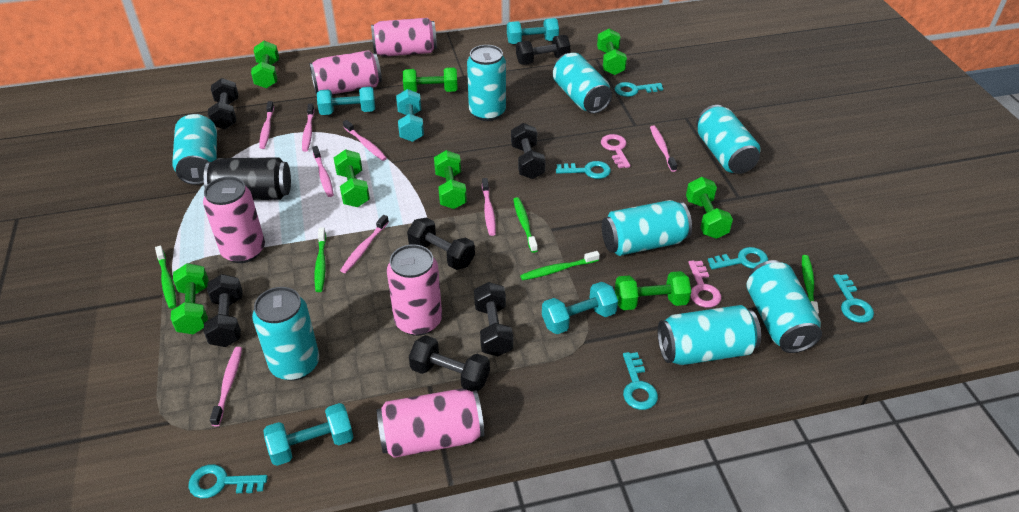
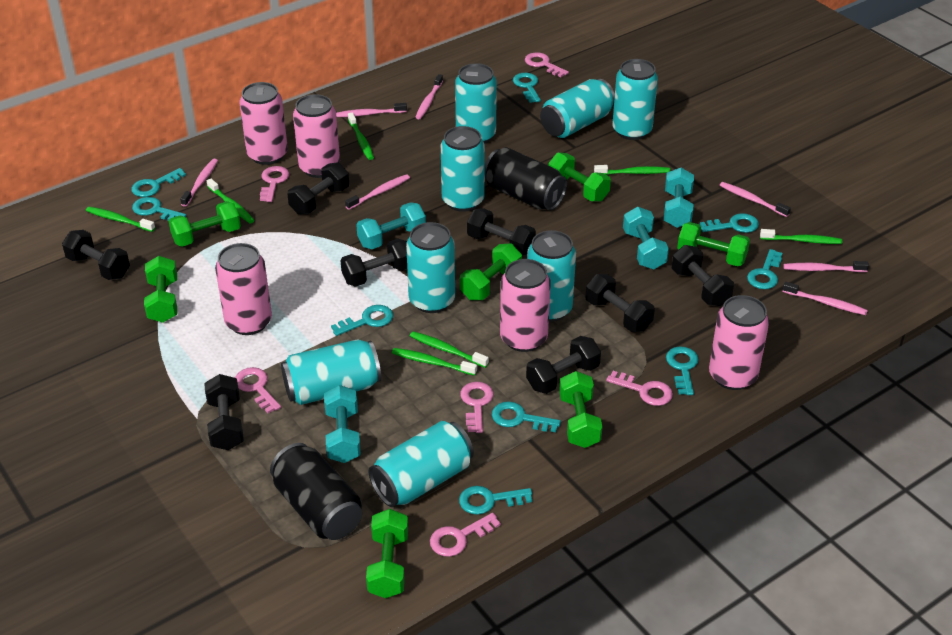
black can: 1 -> 2
black dumbbell: 7 -> 8
green dumbbell: 8 -> 7
green toothbrush: 5 -> 7
pink key: 2 -> 6
pink toothbrush: 8 -> 7
turquoise dumbbell: 5 -> 4
turquoise key: 6 -> 9

